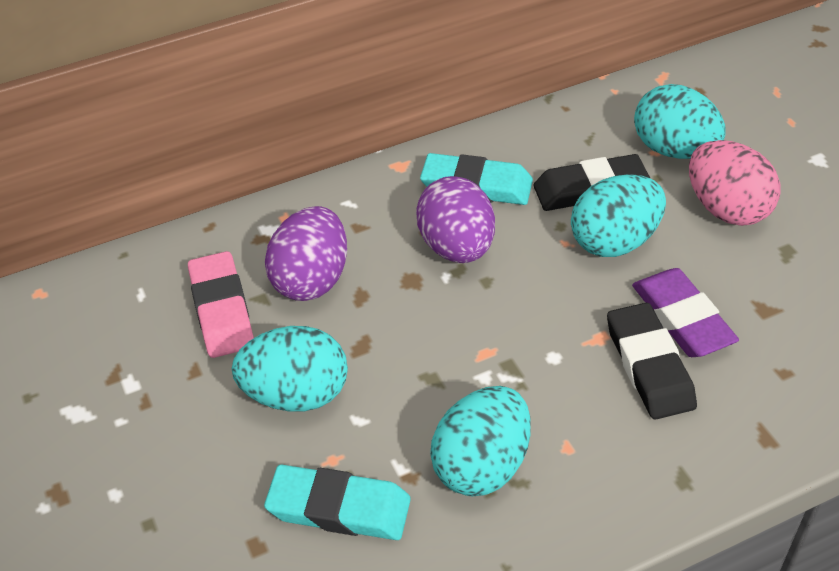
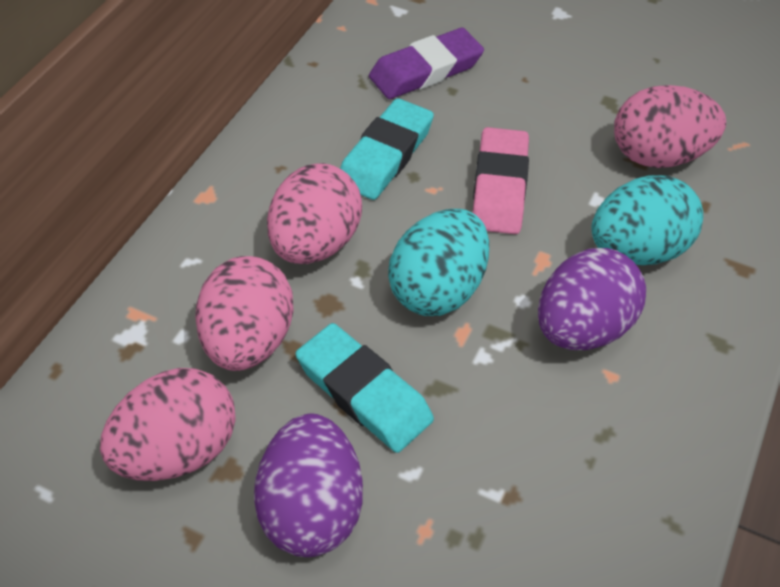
black eraser: 2 -> 0
pink egg: 1 -> 4
turquoise egg: 4 -> 2

